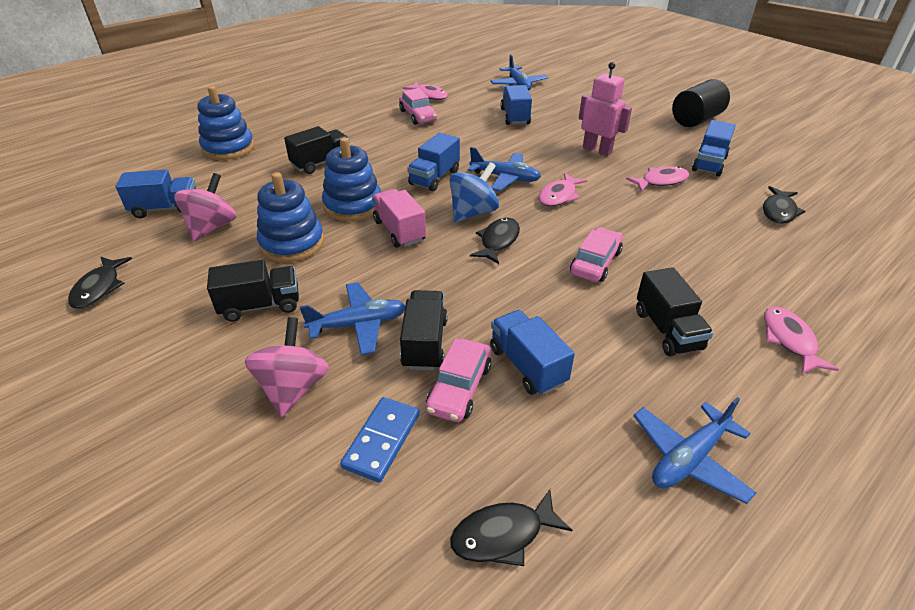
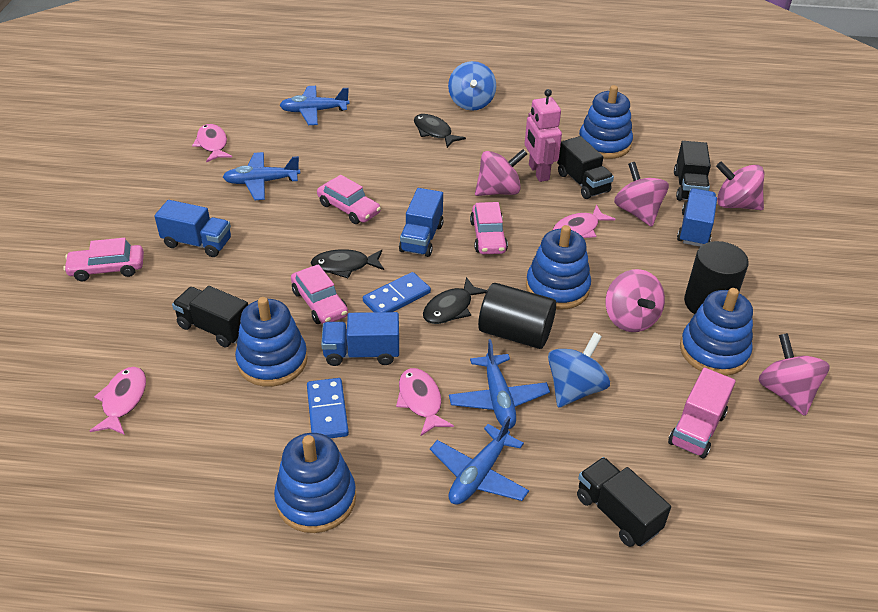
black cylinder: 1 -> 2
black fish: 4 -> 3
blue domino: 1 -> 2
blue spinning top: 1 -> 2
blue stacking toy: 3 -> 5
blue truck: 5 -> 4
pink car: 3 -> 4
pink spinning top: 2 -> 5

